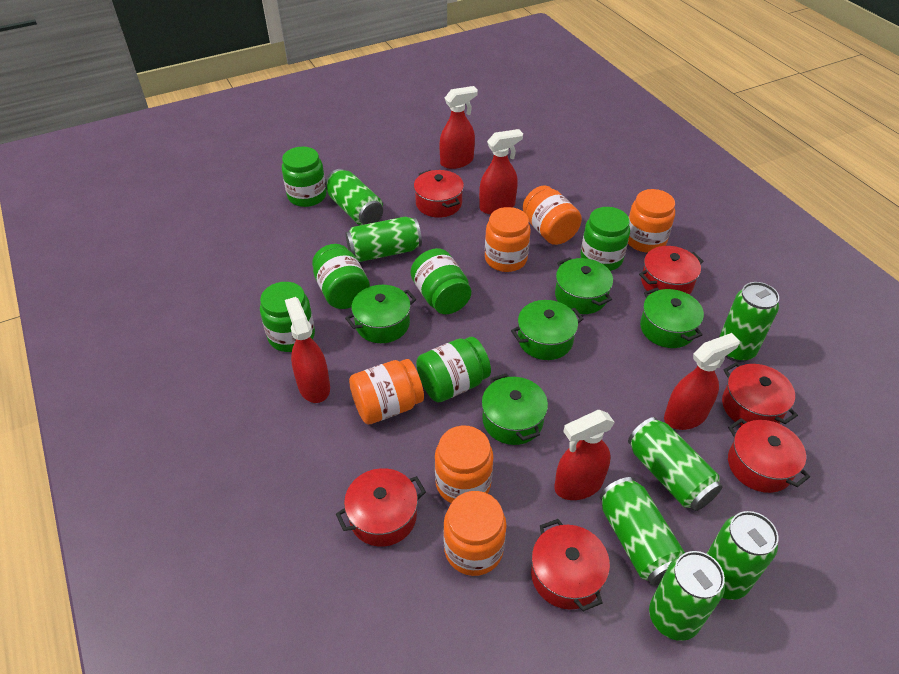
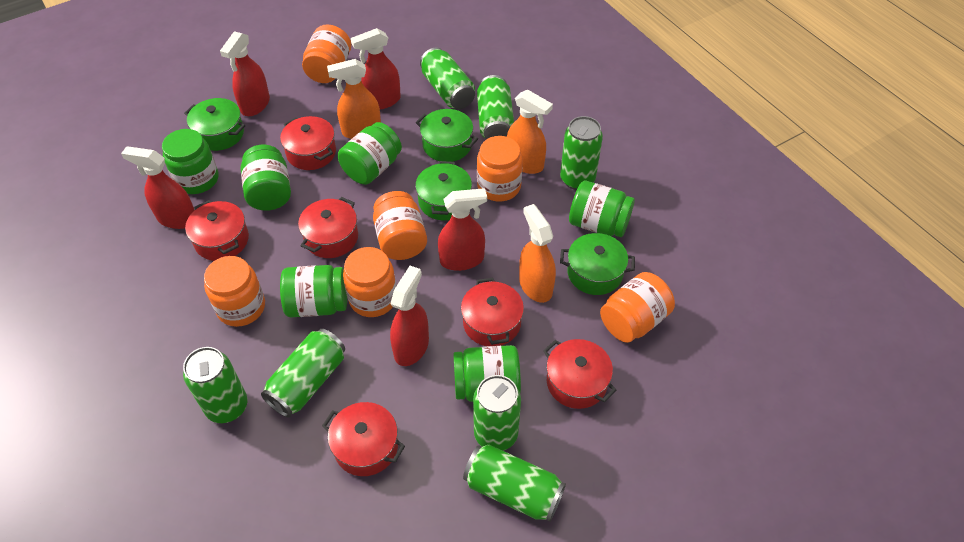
green pot: 5 -> 4
orange spray bottle: 0 -> 3

